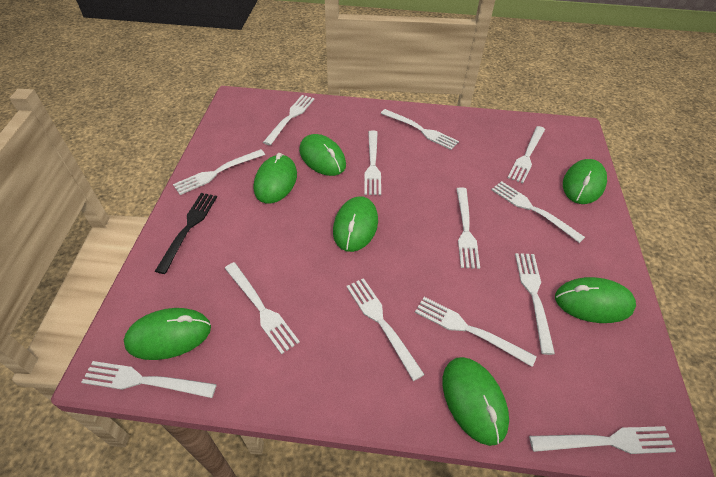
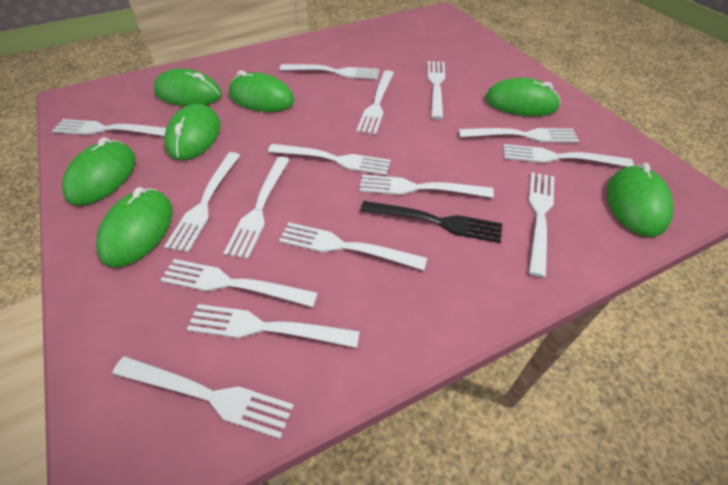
white fork: 13 -> 15

